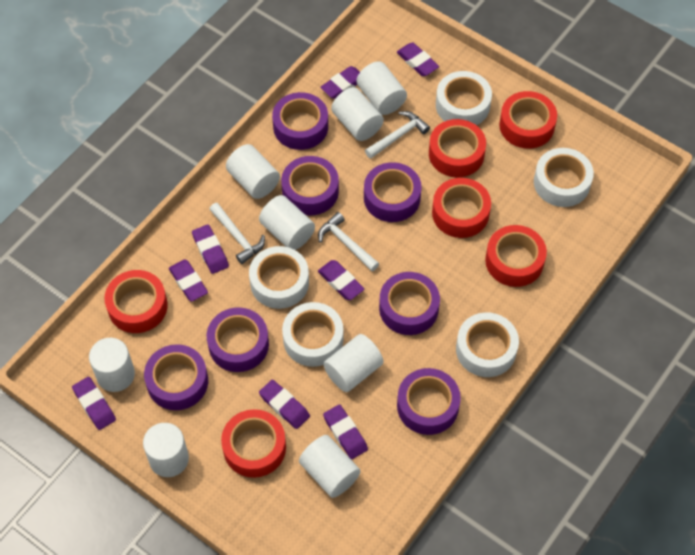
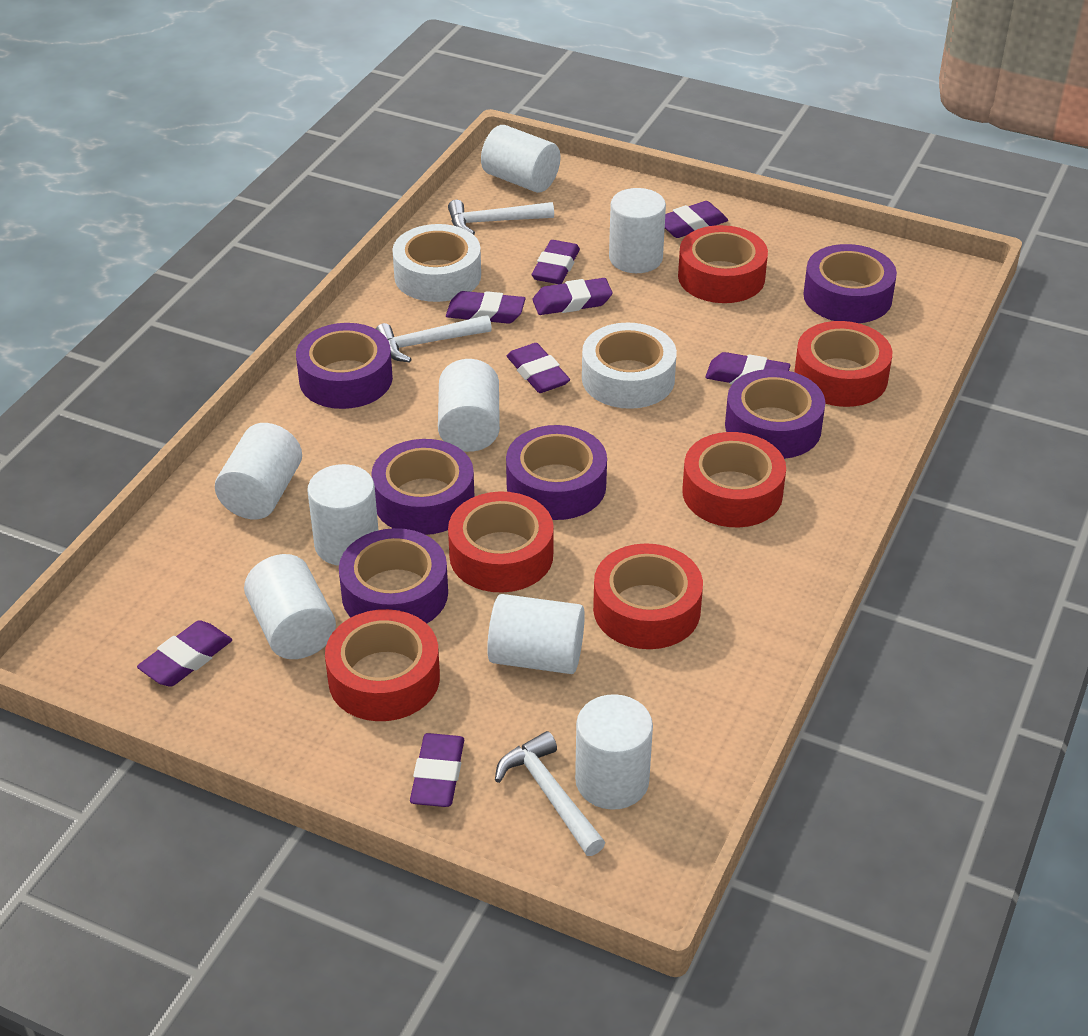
purple tape: 7 -> 6
white tape: 5 -> 2

